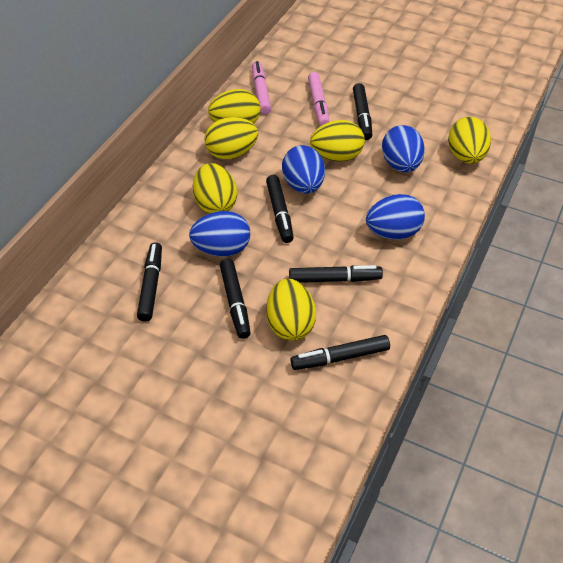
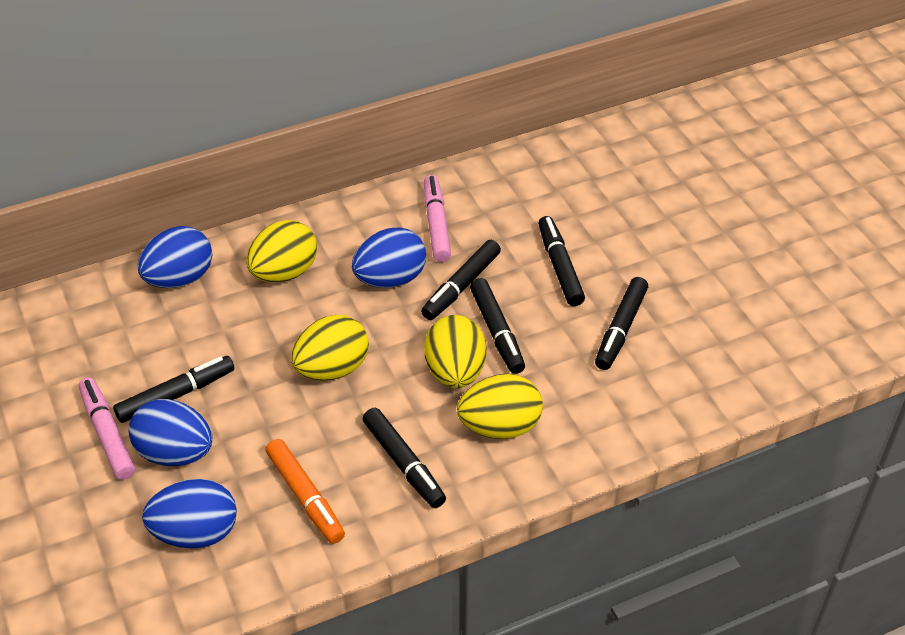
orange marker: 0 -> 1
yellow egg: 6 -> 4

